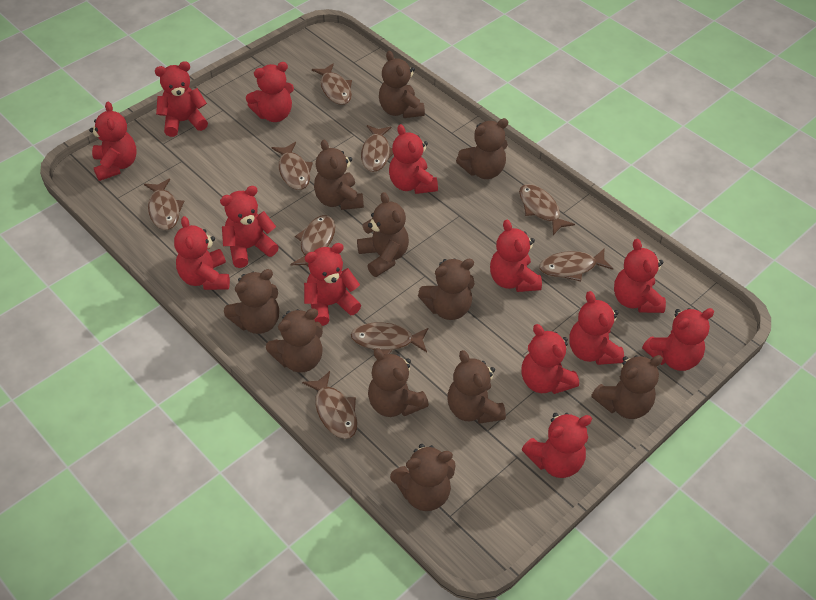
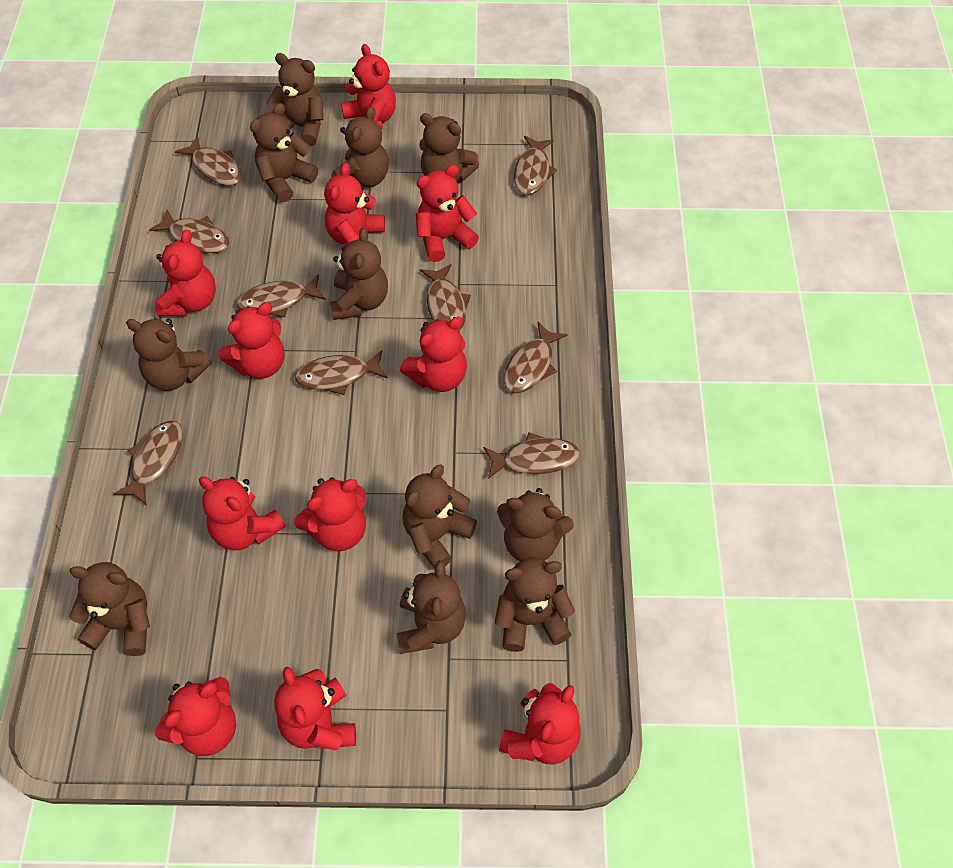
red teddy bear: 13 -> 11

